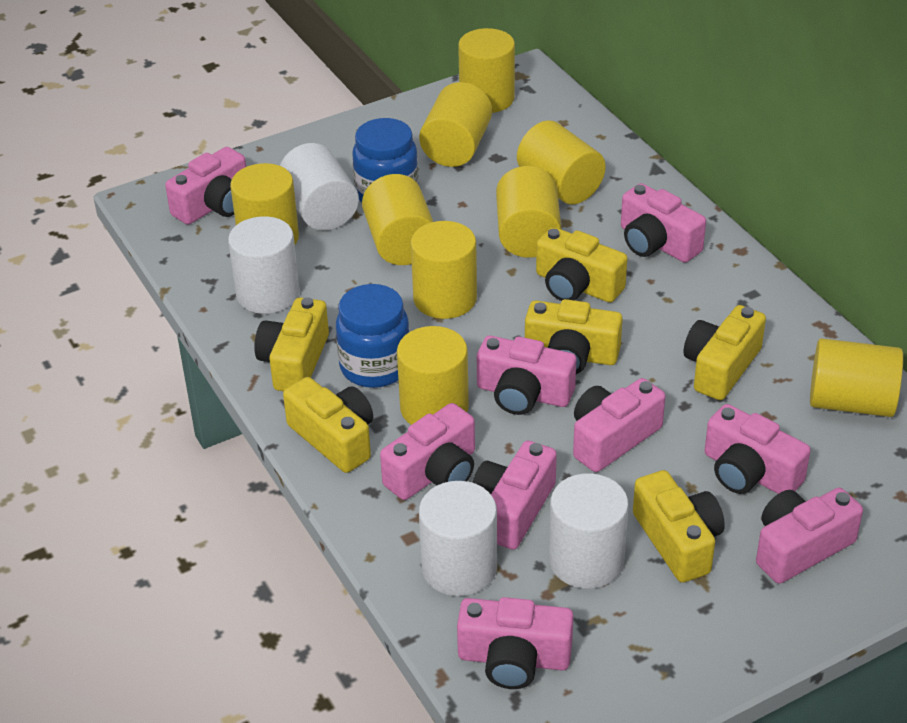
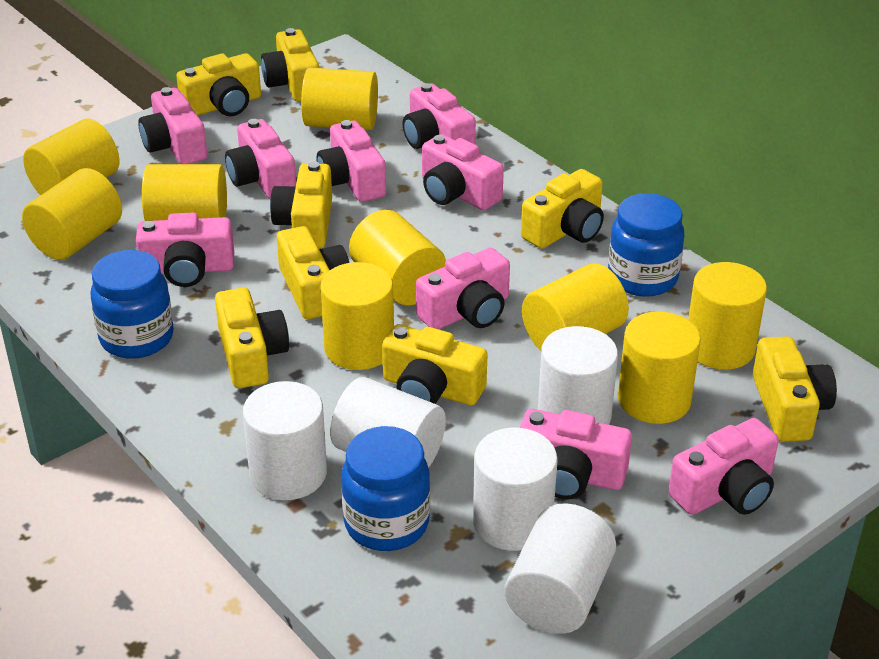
blue jar: 2 -> 3
white cylinder: 4 -> 5
yellow camera: 6 -> 8

